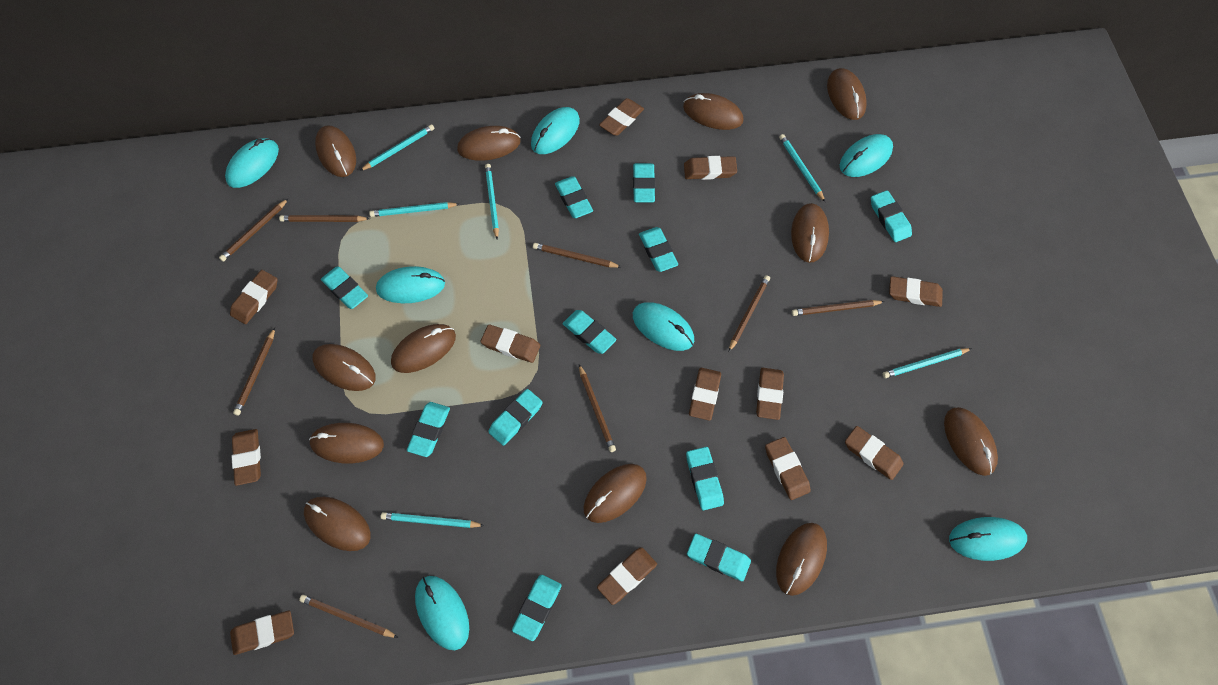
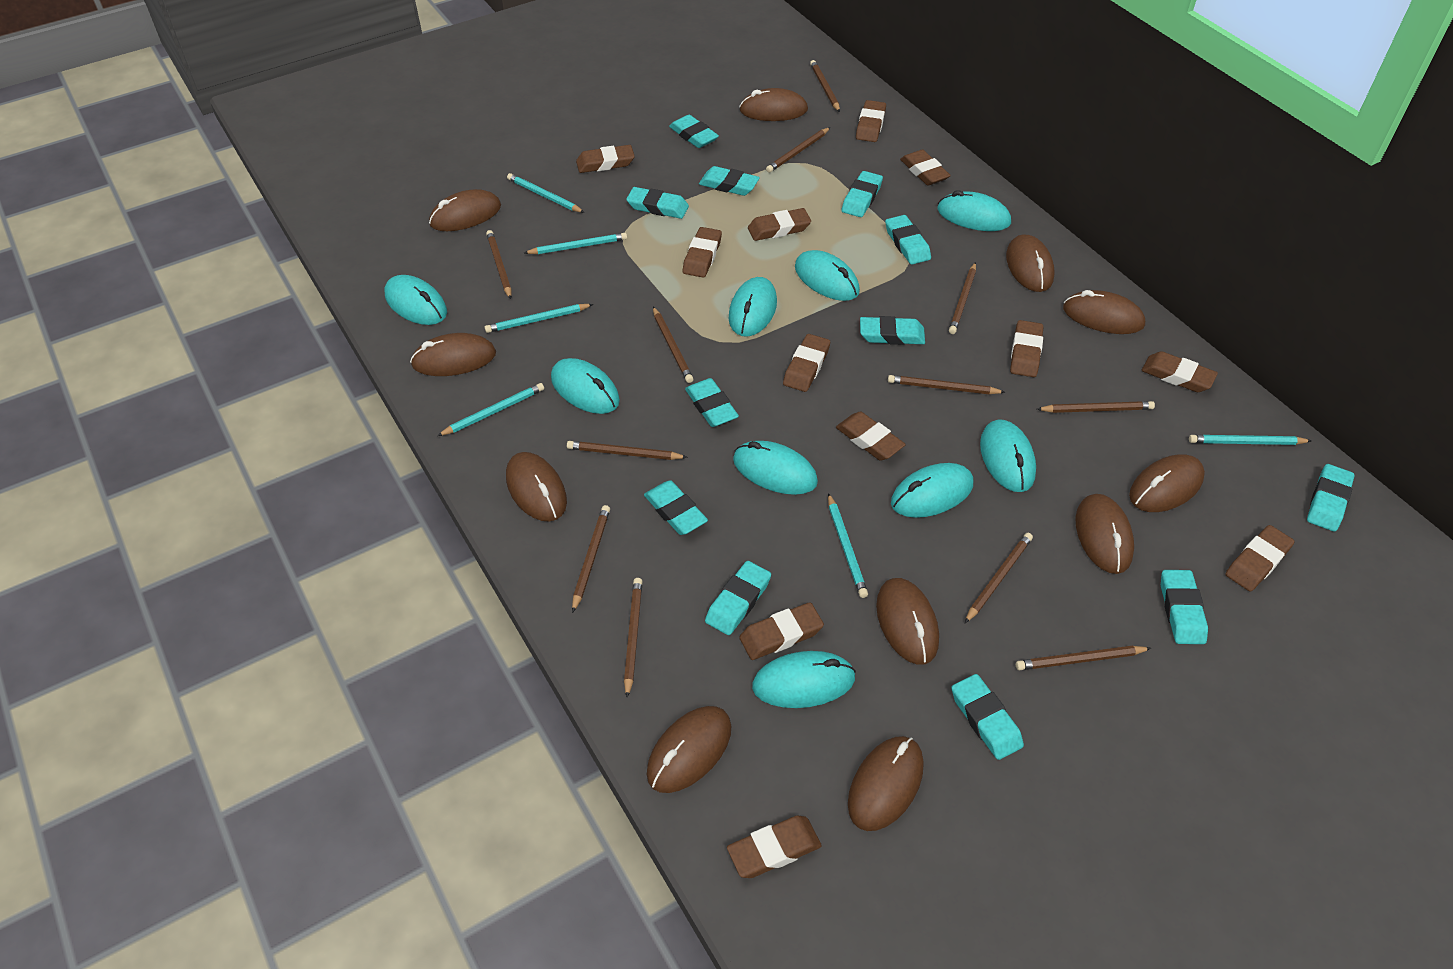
brown mouse: 12 -> 11
brown pencil: 8 -> 12
turquoise eraser: 11 -> 12
turquoise mouse: 7 -> 9

